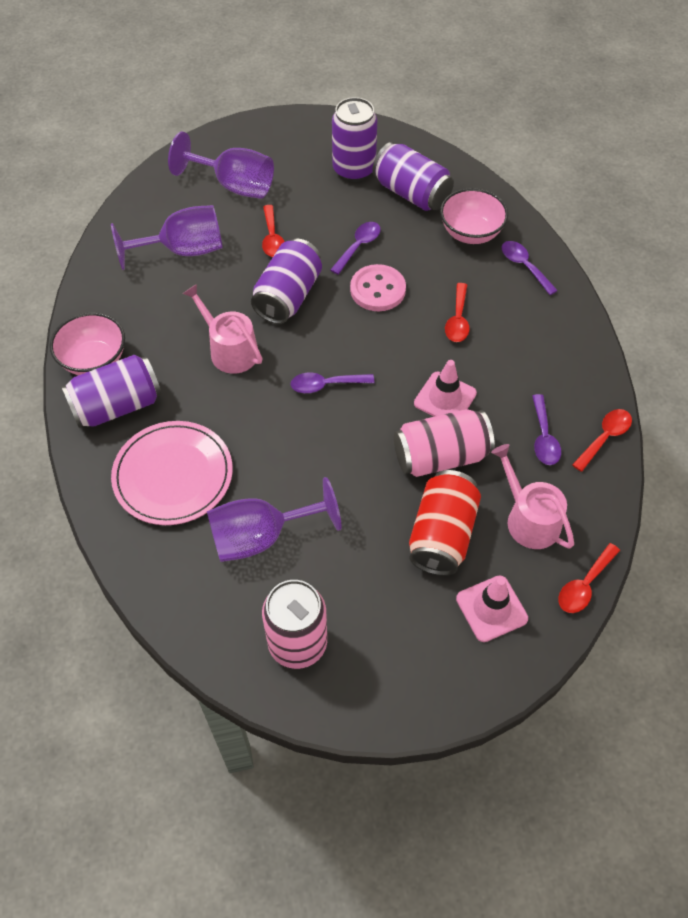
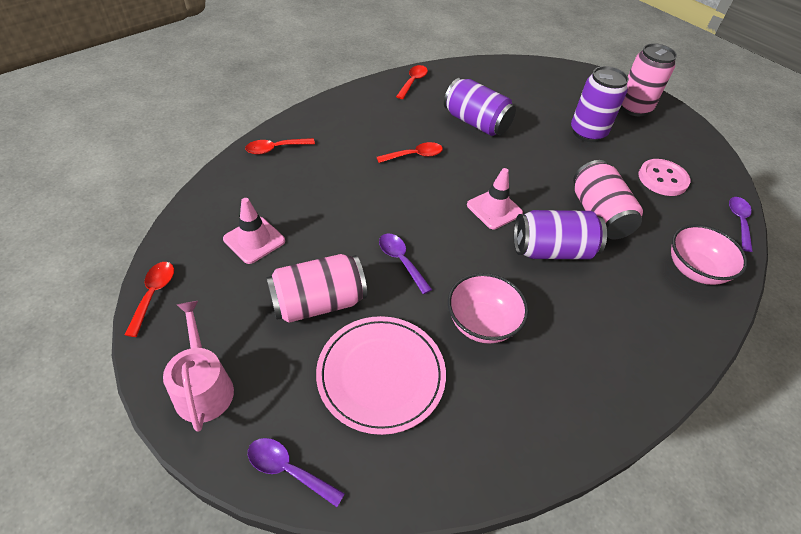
pink can: 2 -> 3
pink watering can: 2 -> 1
purple can: 4 -> 3
purple goblet: 3 -> 0
purple spoon: 4 -> 3
red can: 1 -> 0

